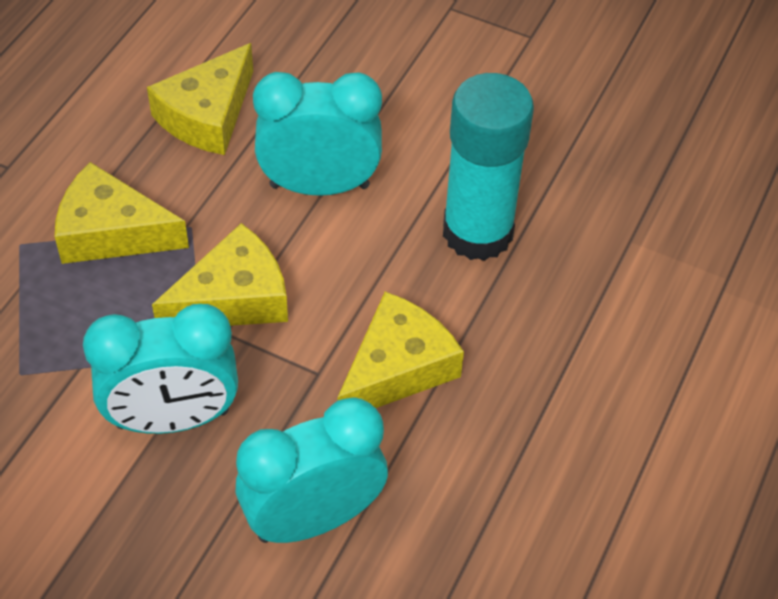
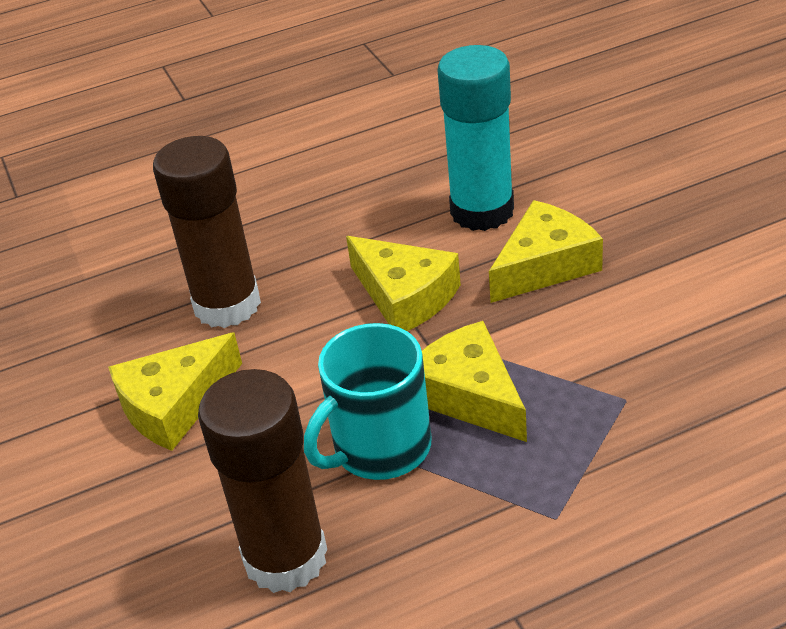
brown glue stick: 0 -> 2
turquoise clock: 3 -> 0
turquoise mug: 0 -> 1

